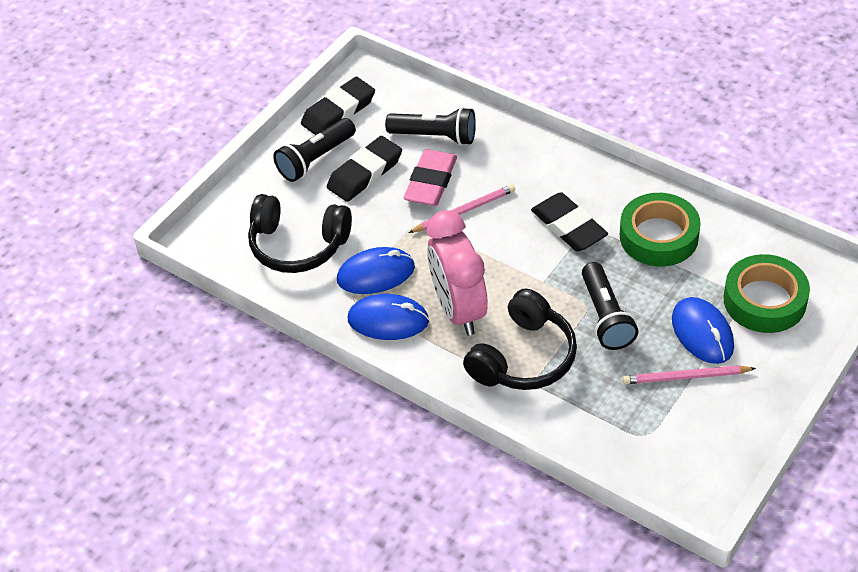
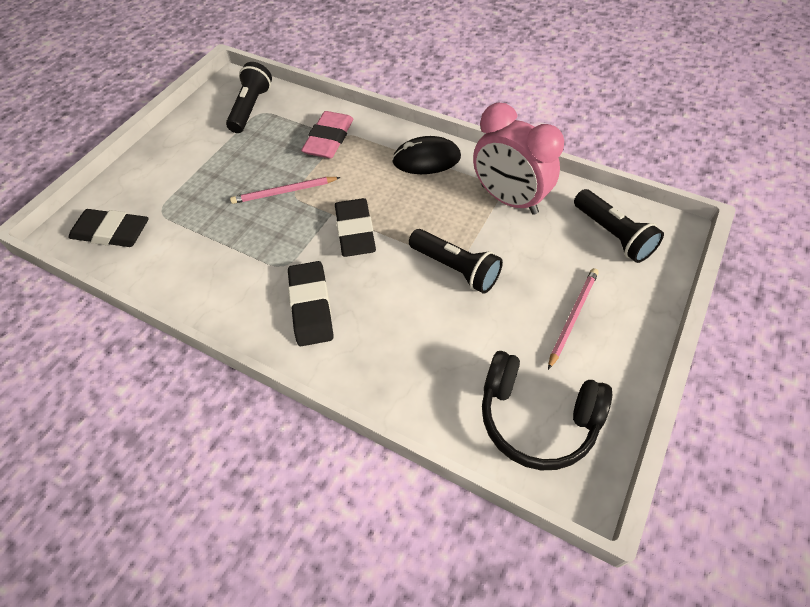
black headphones: 2 -> 1
black mouse: 0 -> 1
blue mouse: 3 -> 0
green tape: 2 -> 0

